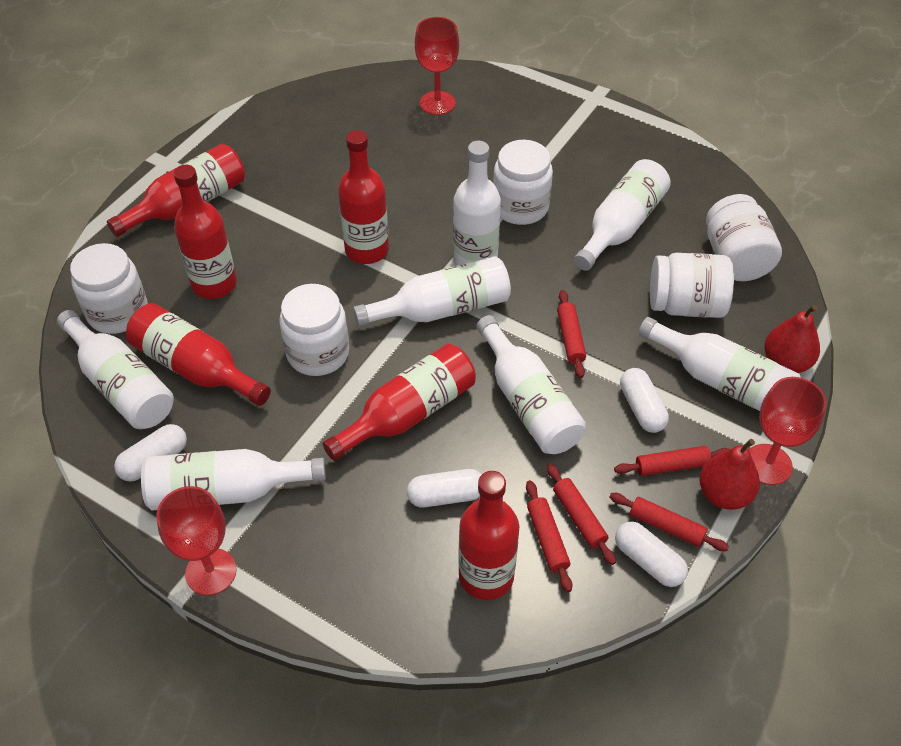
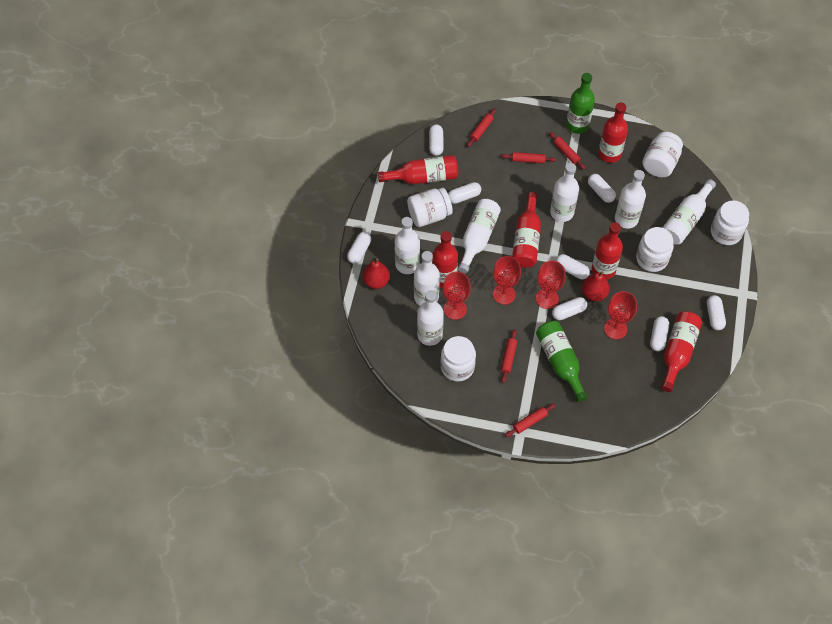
green bottle: 0 -> 2
red goblet: 3 -> 4
white capsule: 4 -> 8

